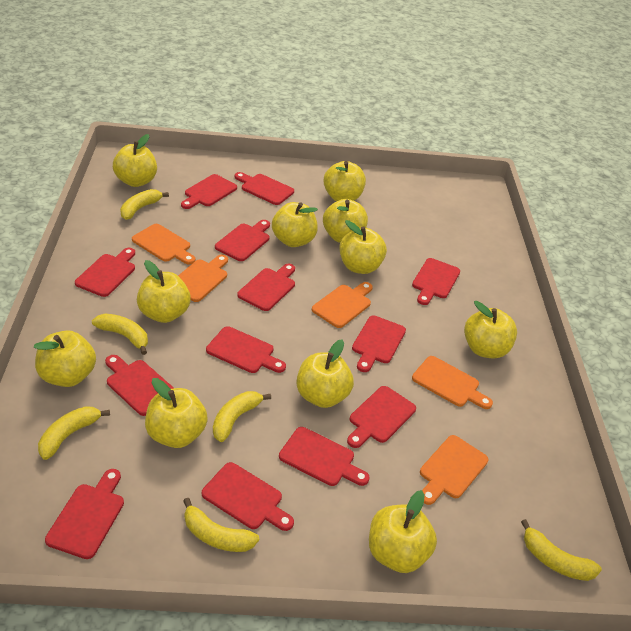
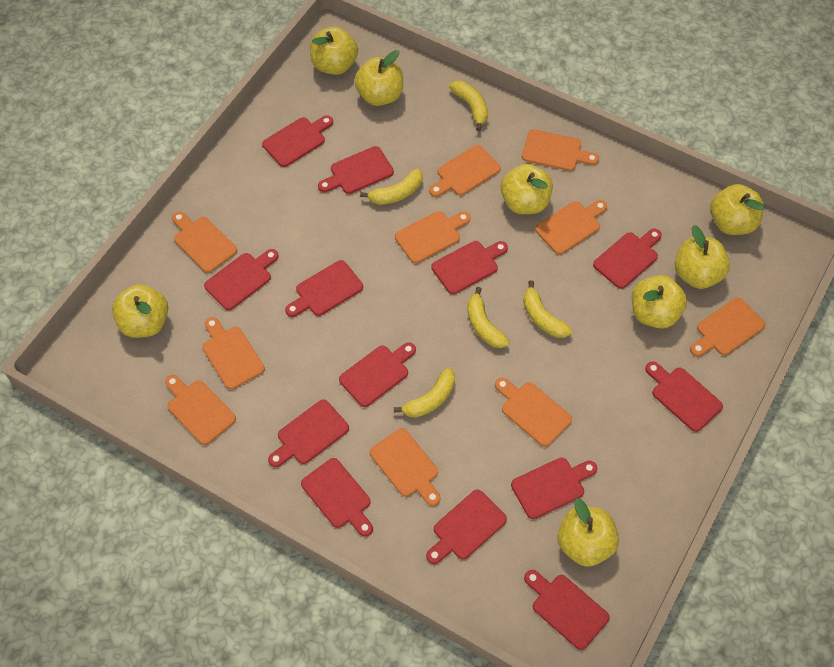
orange cutting board: 5 -> 10
yellow apple: 11 -> 8
yellow banana: 6 -> 5

